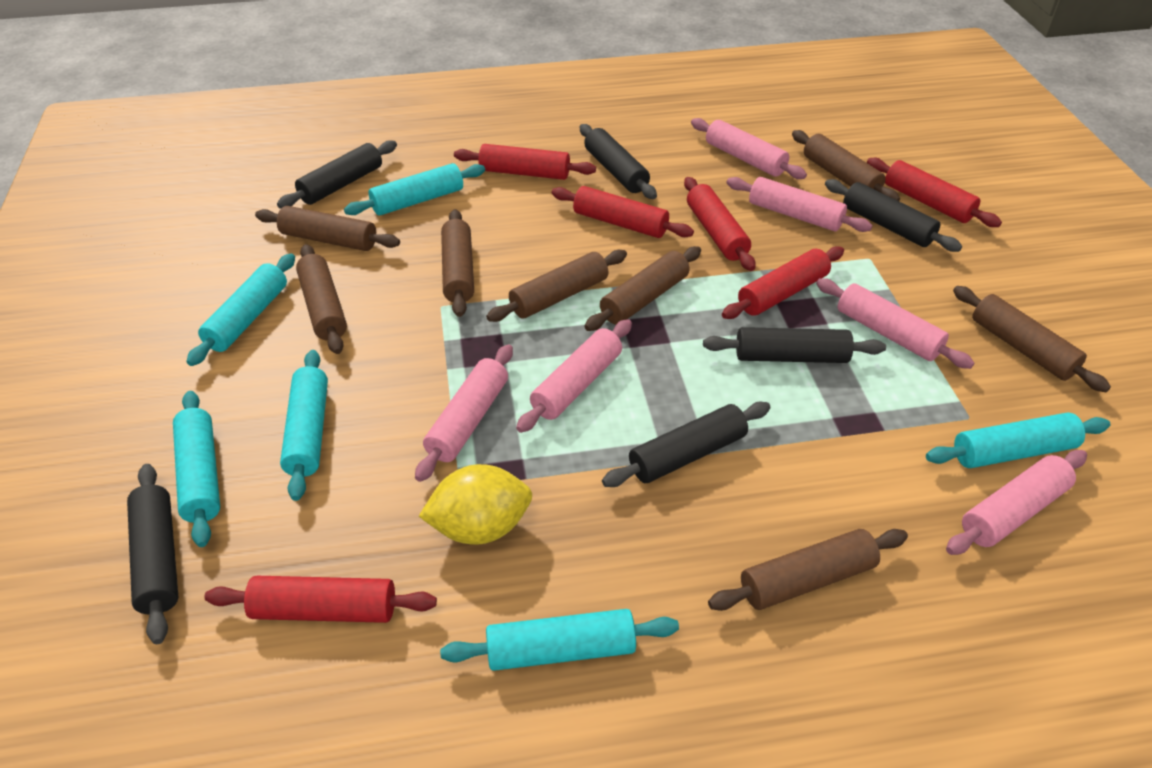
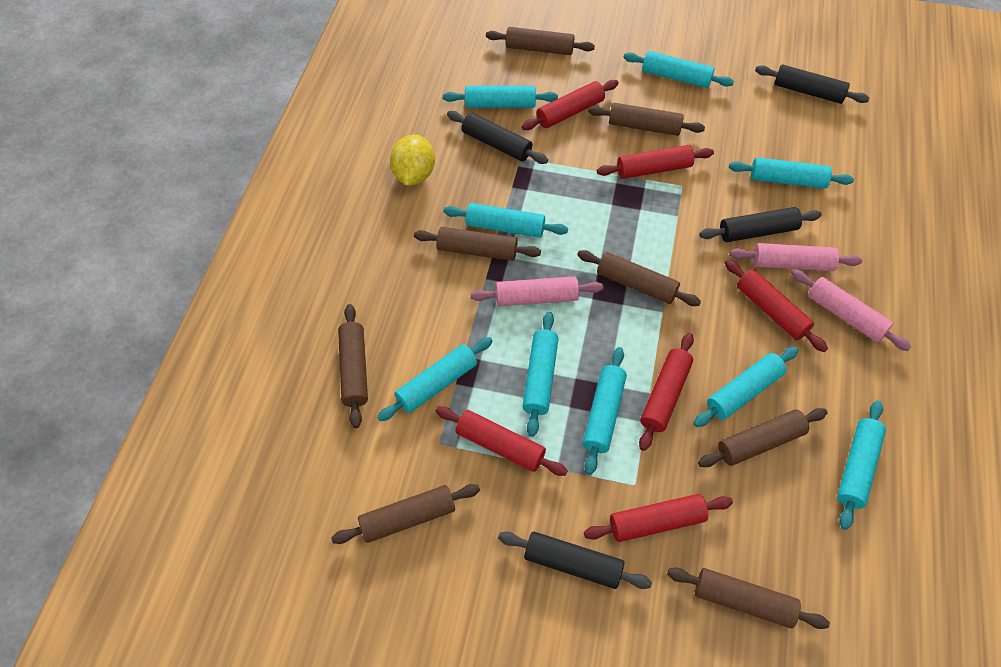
black rolling pin: 6 -> 4
pink rolling pin: 6 -> 3
turquoise rolling pin: 6 -> 9

